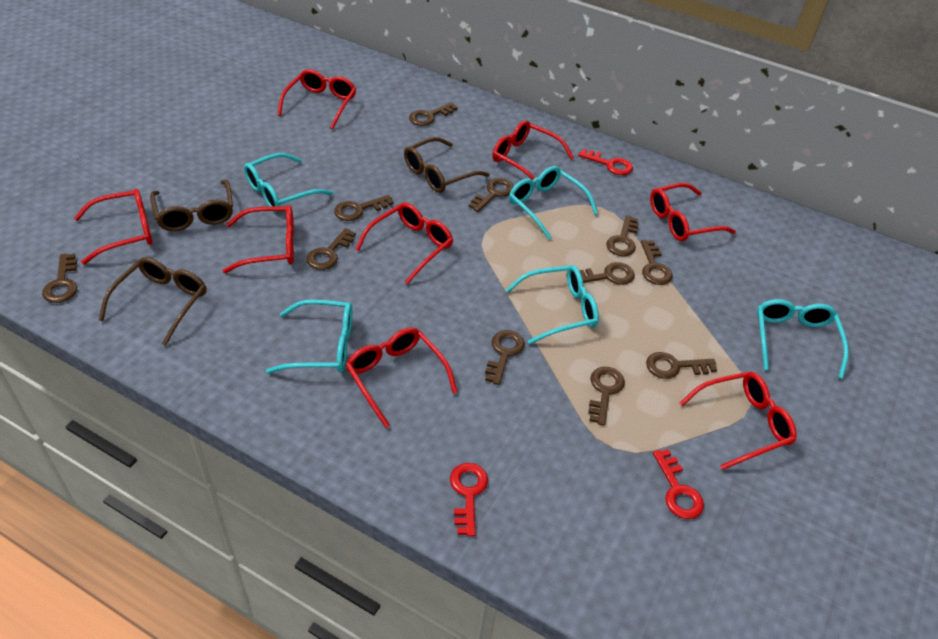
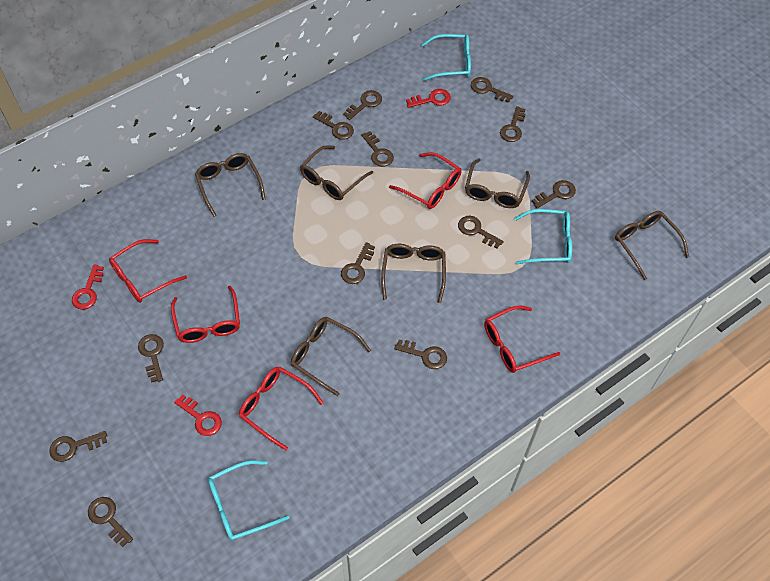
brown glasses: 3 -> 6
brown key: 11 -> 12
red glasses: 8 -> 5
turquoise glasses: 5 -> 3

